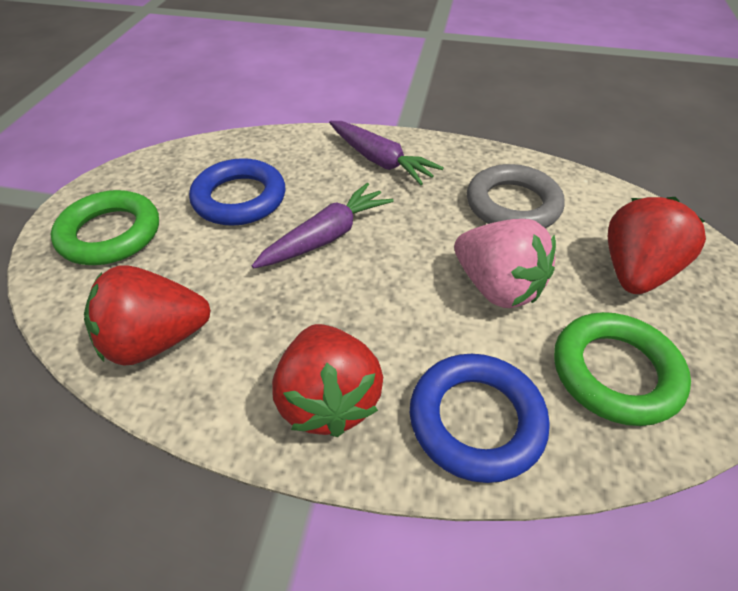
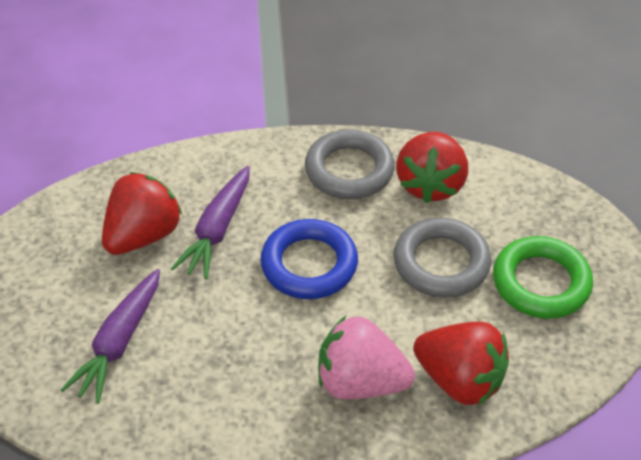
blue ring: 2 -> 1
green ring: 2 -> 1
grey ring: 1 -> 2

